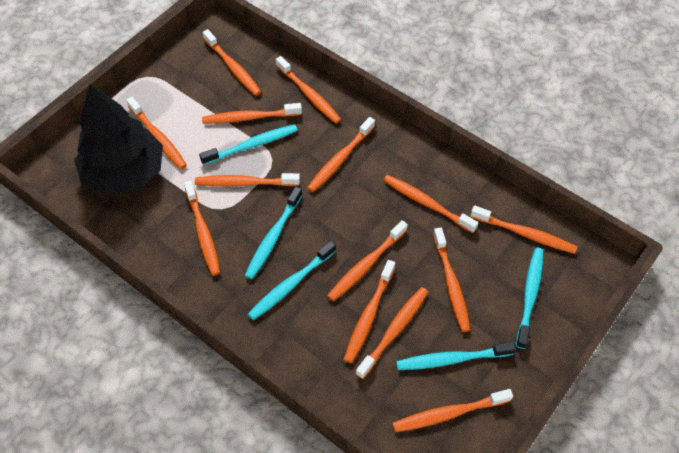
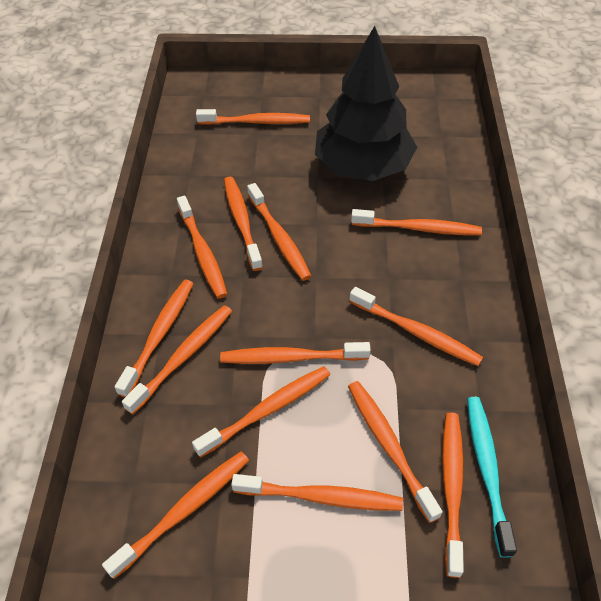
turquoise toothbrush: 5 -> 1

